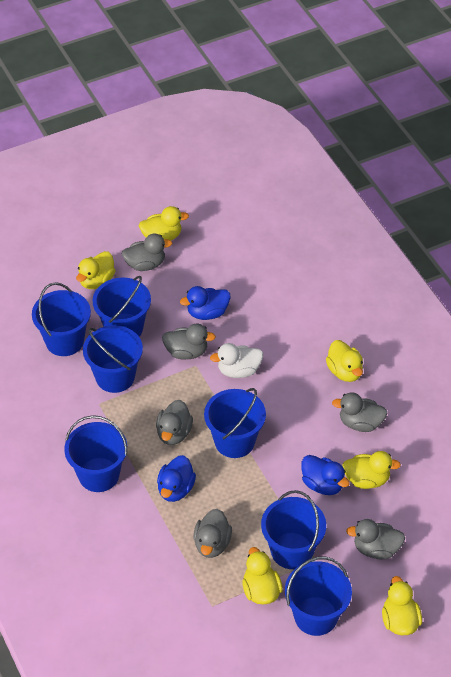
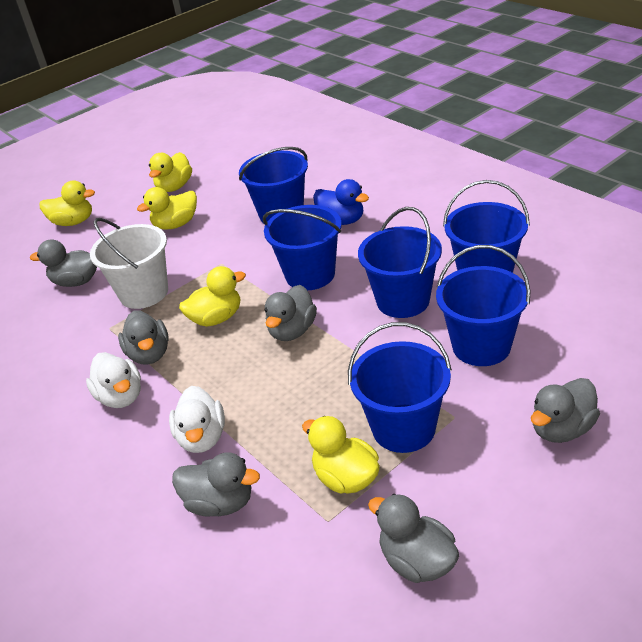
blue bucket: 7 -> 6
blue duck: 3 -> 1
white bucket: 0 -> 1
white duck: 1 -> 2
yellow duck: 6 -> 5

